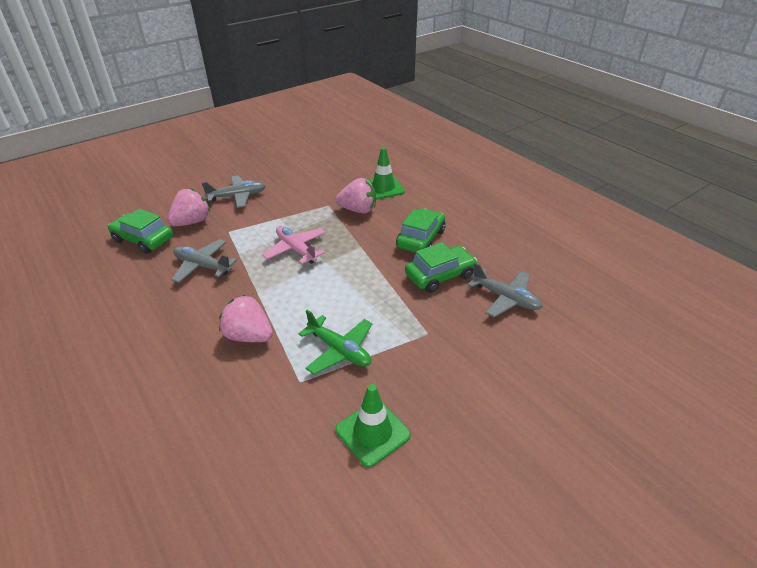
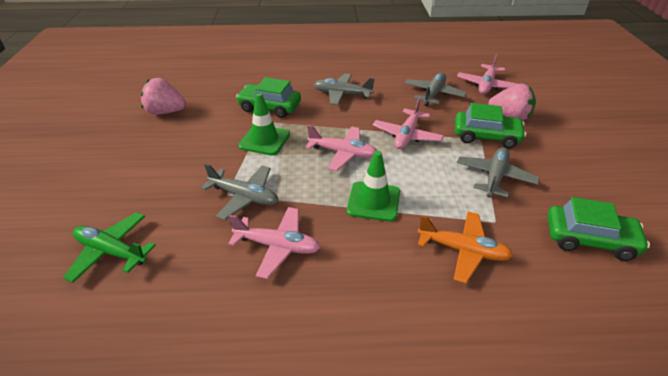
grey plane: 3 -> 4
orange plane: 0 -> 1
pink plane: 1 -> 4
pink strawberry: 3 -> 2

